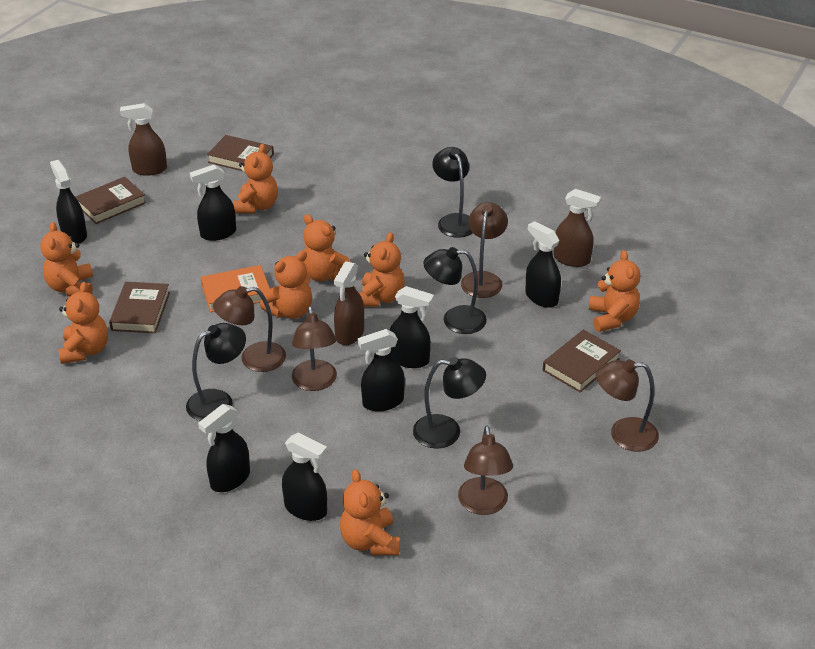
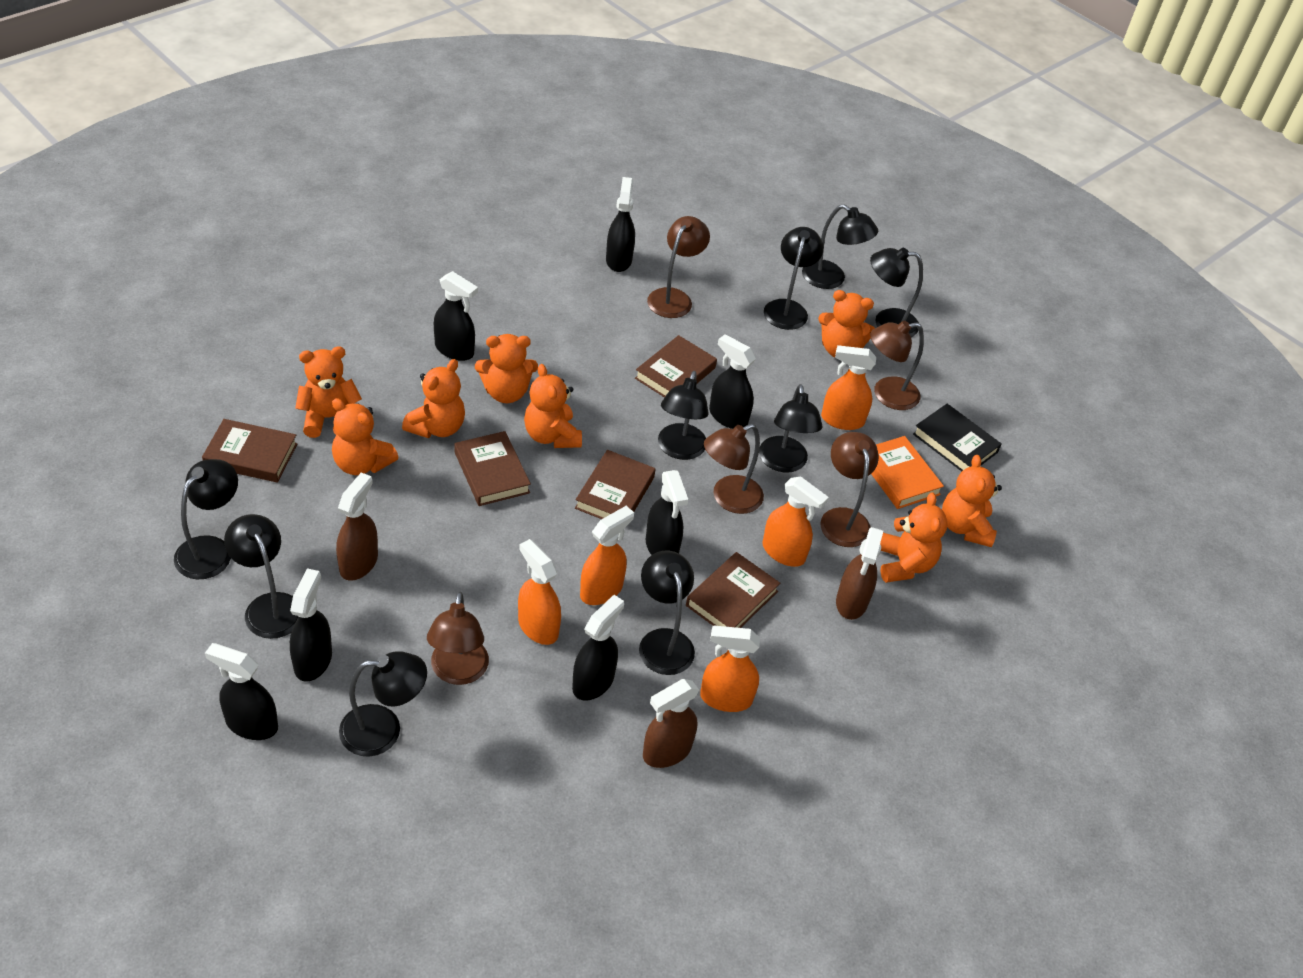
black book: 0 -> 1
black lamp: 4 -> 9
brown book: 4 -> 5
orange spray bottle: 0 -> 5

